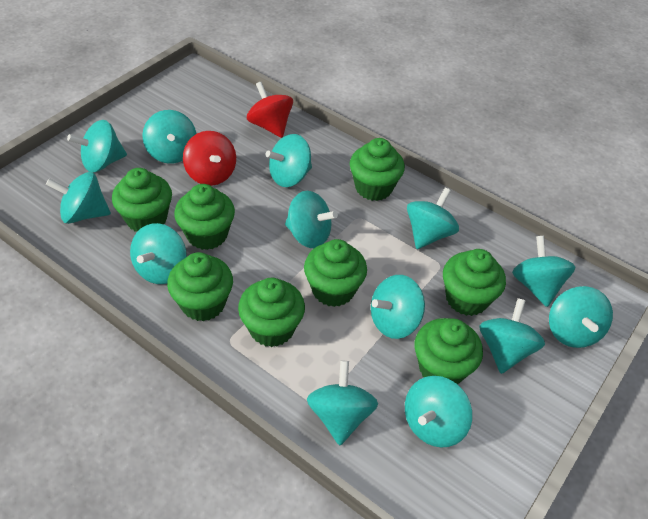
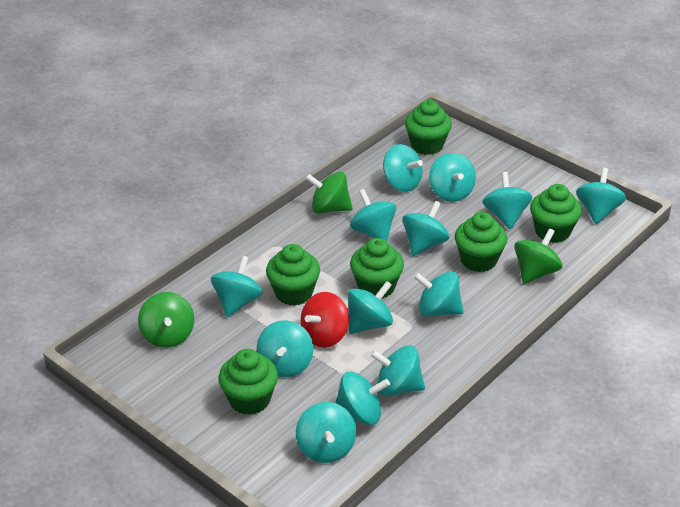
green cupcake: 8 -> 6
green spinning top: 0 -> 3
red spinning top: 2 -> 1

